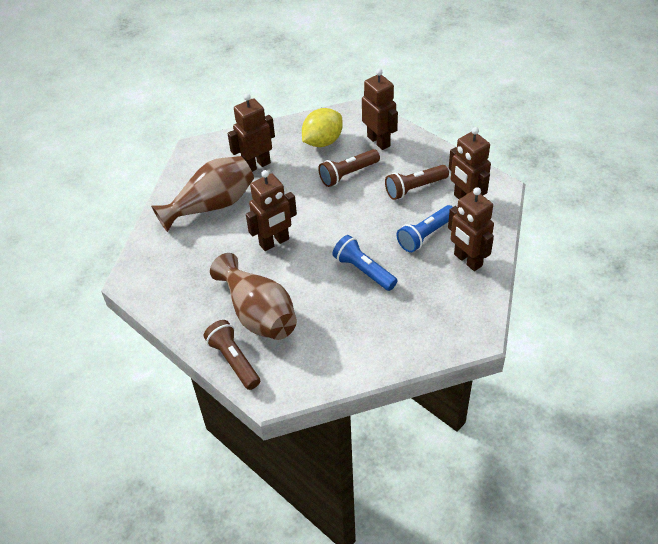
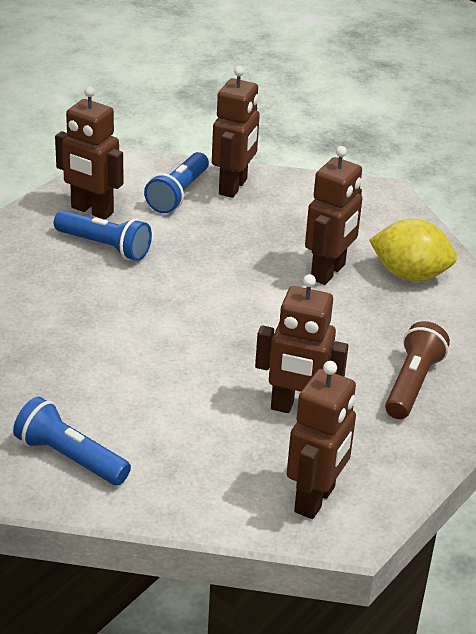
blue flashlight: 2 -> 3
brown flashlight: 3 -> 1
brown vase: 2 -> 0

